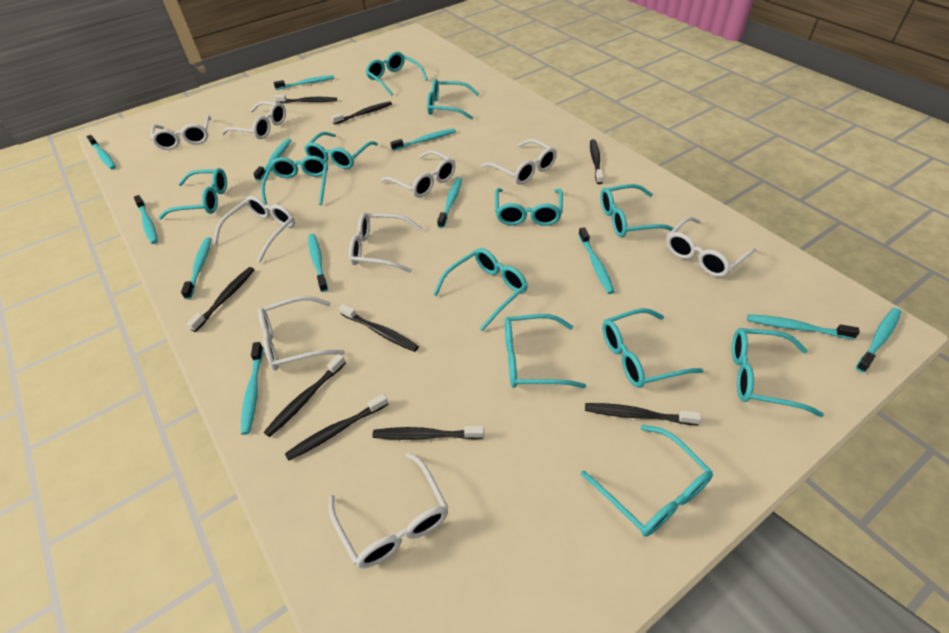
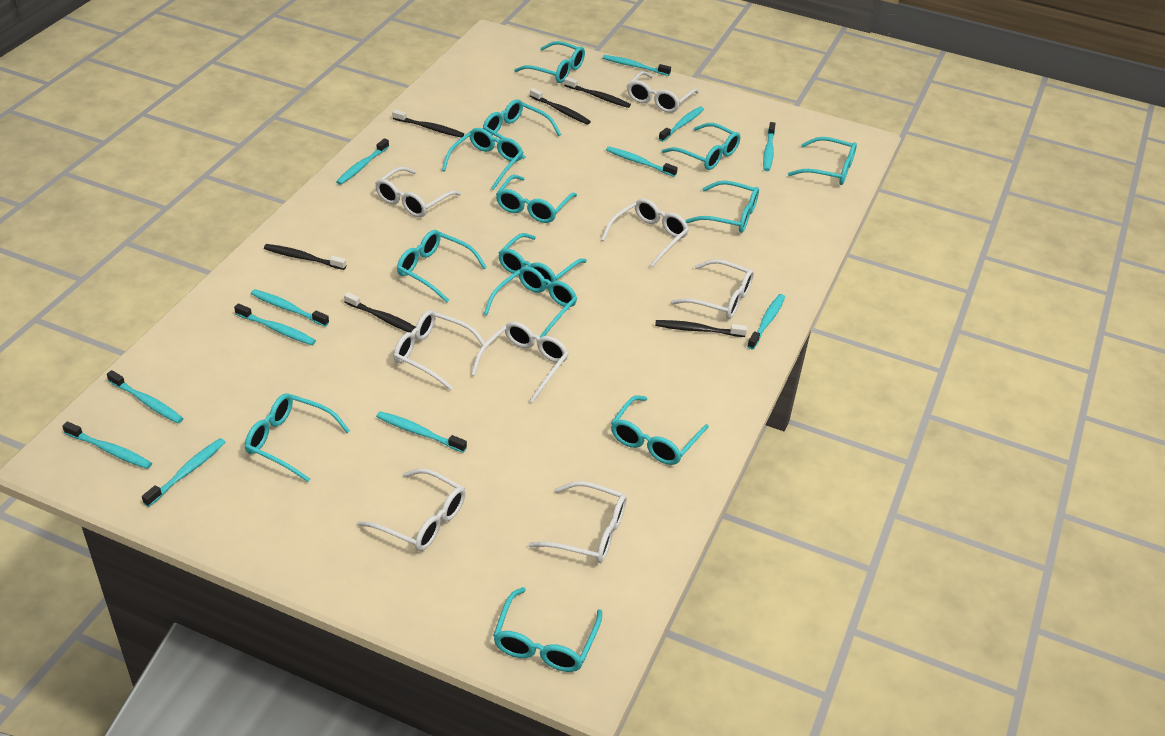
black toothbrush: 9 -> 6
turquoise glasses: 12 -> 13
white glasses: 9 -> 8

